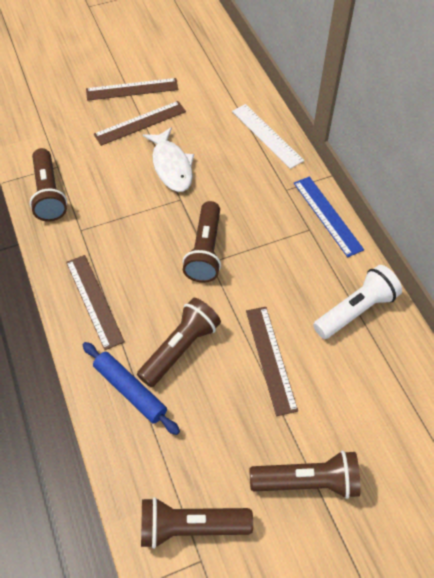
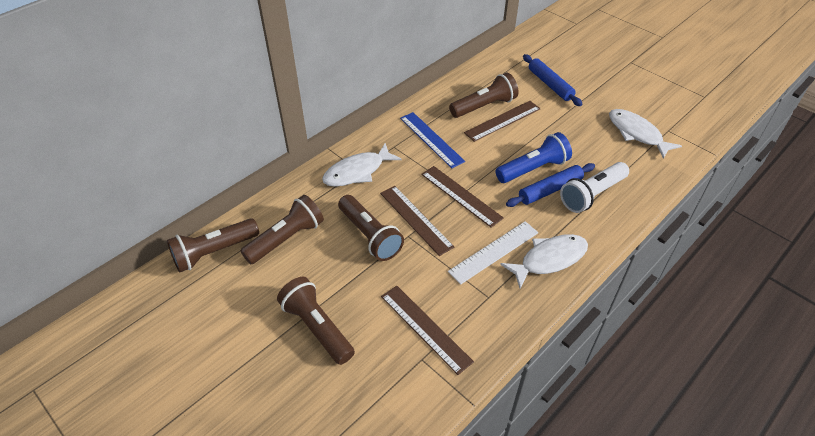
blue flashlight: 0 -> 1
blue rolling pin: 1 -> 2
white fish: 1 -> 3

